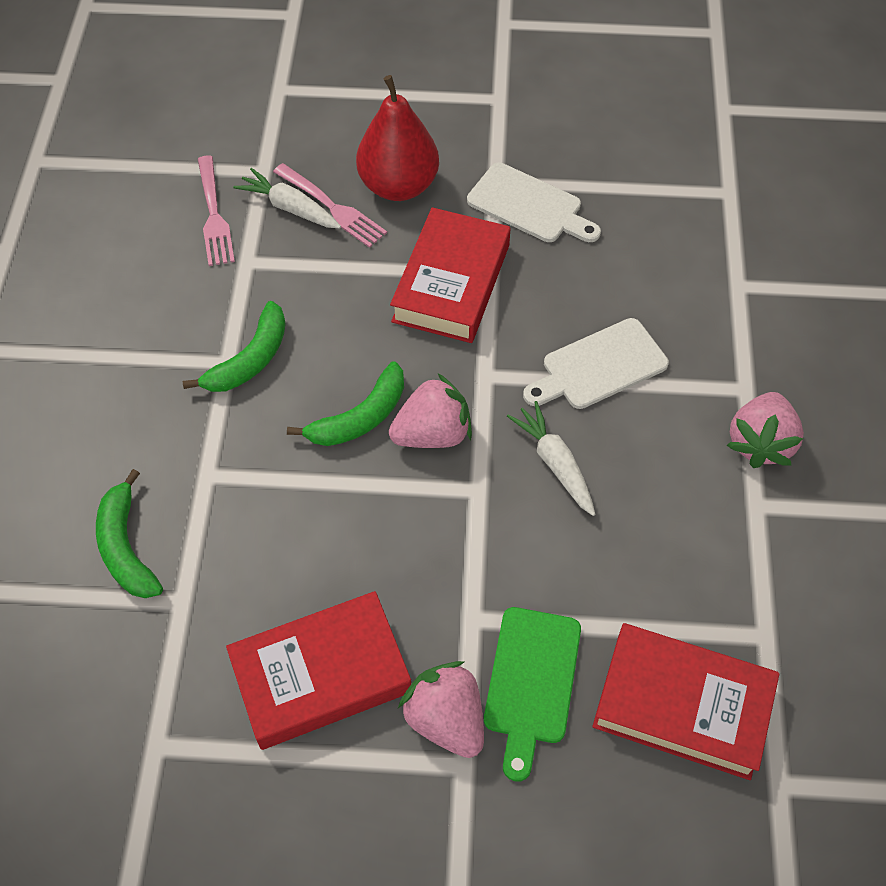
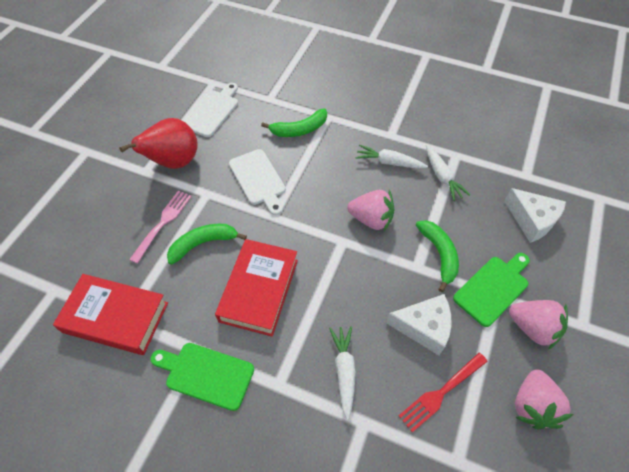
green cutting board: 1 -> 2
pink fork: 2 -> 1
red book: 3 -> 2
red fork: 0 -> 1
white carrot: 2 -> 3
white cheese: 0 -> 2

